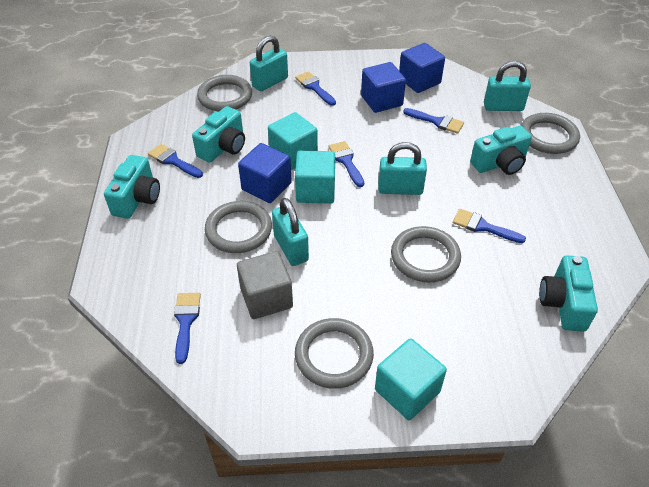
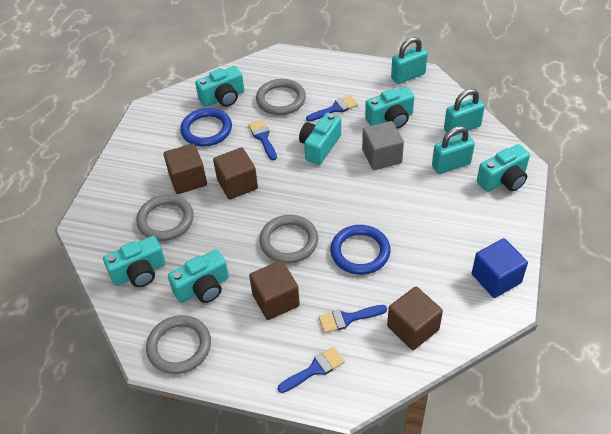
blue brush: 6 -> 4
blue cube: 3 -> 1
blue ring: 0 -> 2
brown cube: 0 -> 4
grey ring: 5 -> 4
turquoise camera: 4 -> 6
turquoise cube: 3 -> 0
turquoise padlock: 4 -> 3

